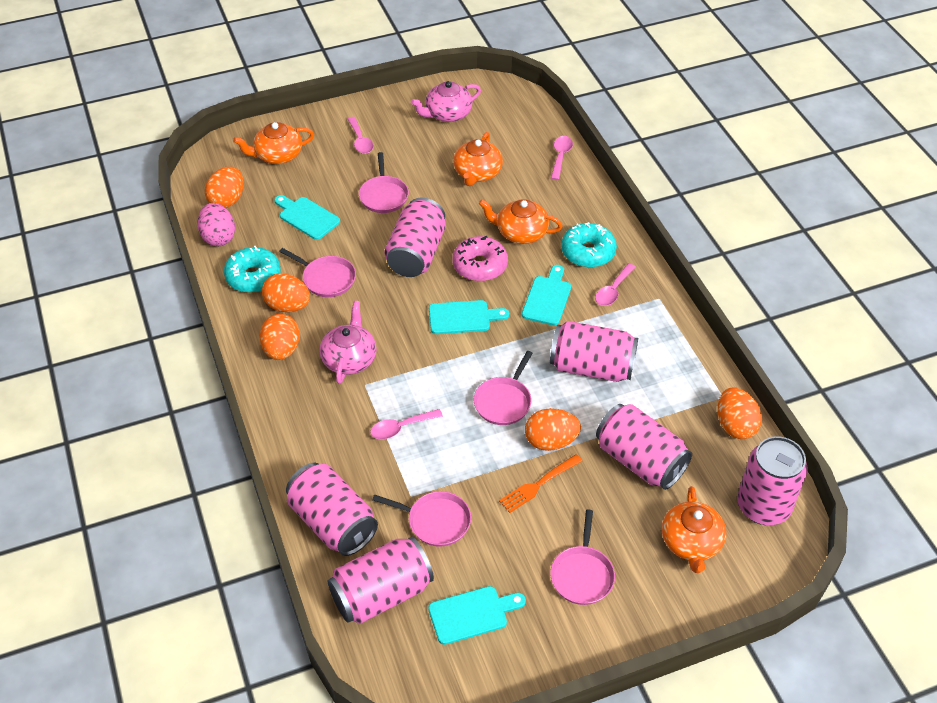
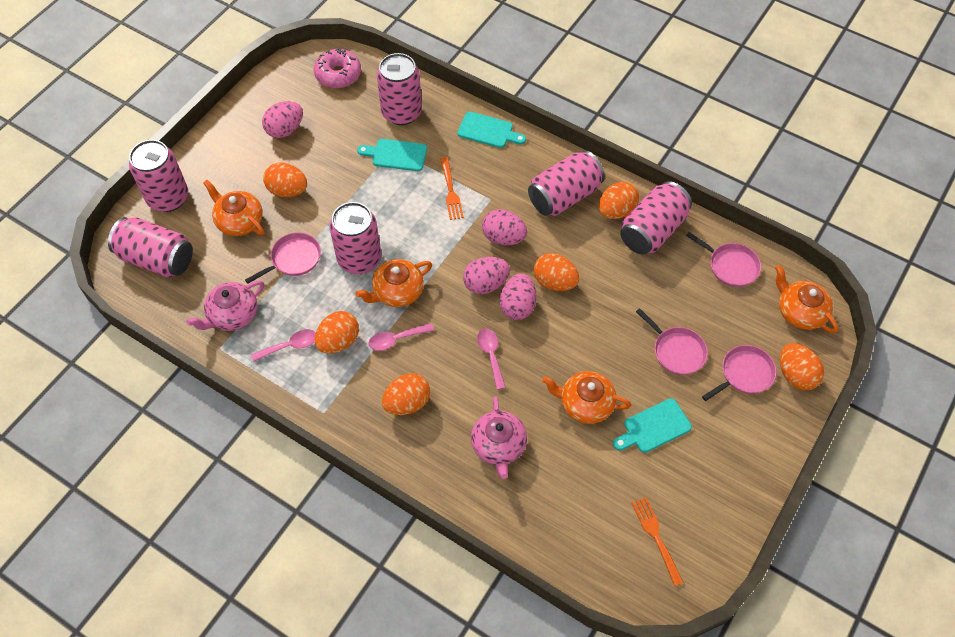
orange egg: 5 -> 6
orange fork: 1 -> 2
pink egg: 1 -> 4
pink pan: 5 -> 4
pink spoon: 4 -> 3
turquoise cutting board: 4 -> 3
turquoise donut: 2 -> 0

